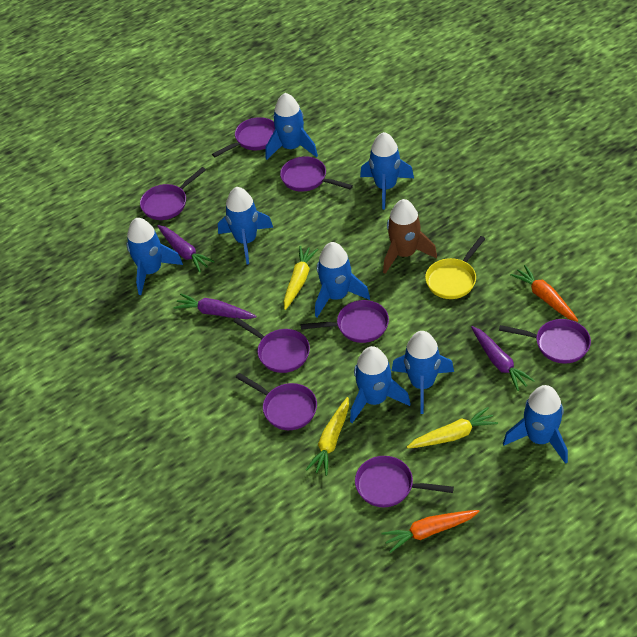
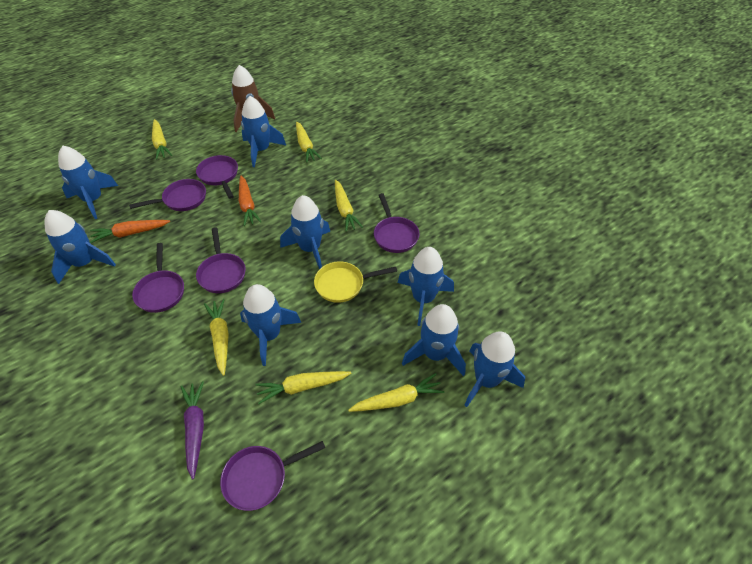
purple carrot: 3 -> 1
purple pan: 8 -> 6
yellow carrot: 3 -> 6

